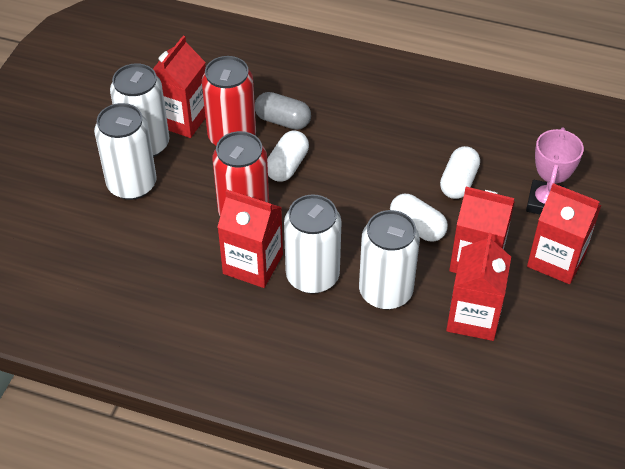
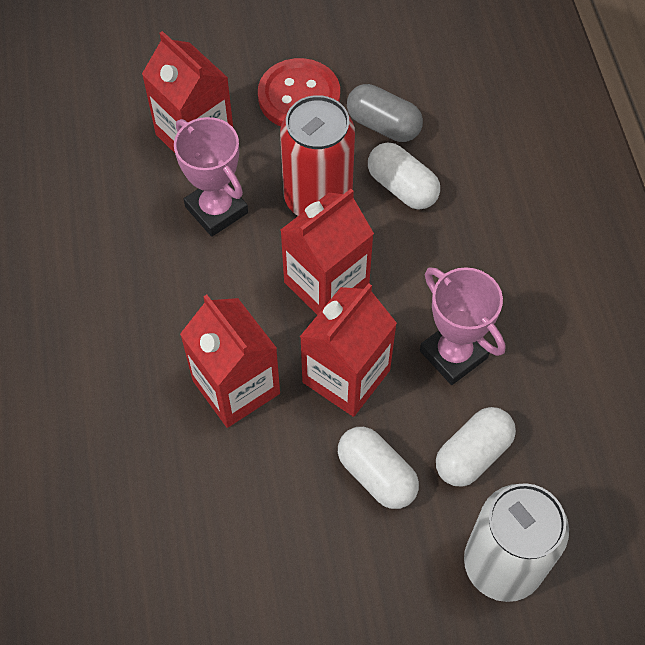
pink trophy: 1 -> 2
red button: 0 -> 1
red can: 2 -> 1
red carton: 5 -> 4
white can: 4 -> 1

